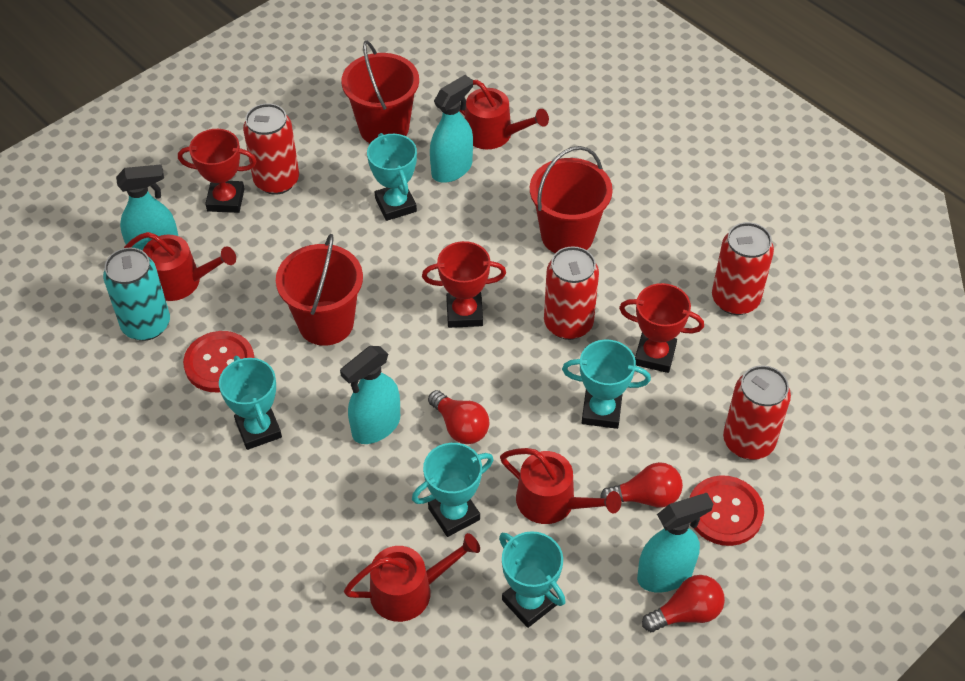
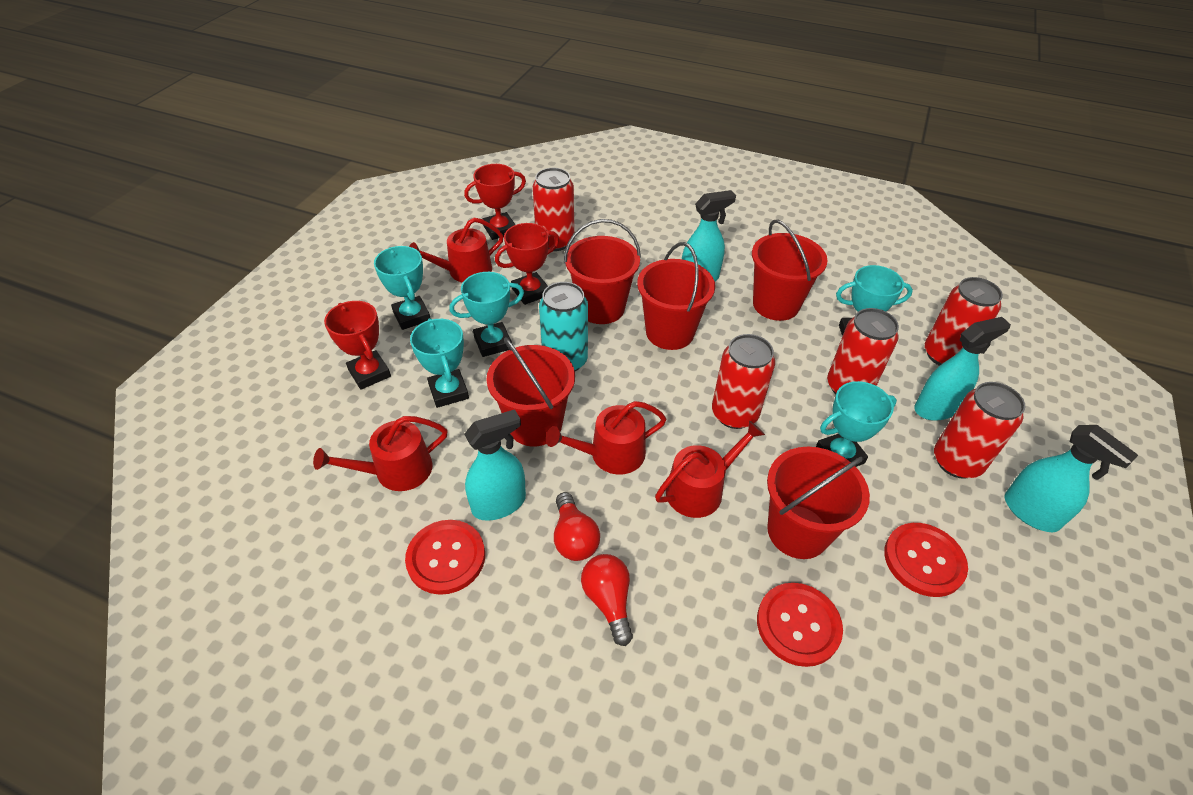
red bucket: 3 -> 5
red button: 2 -> 3
red can: 4 -> 5
red light bulb: 3 -> 2

